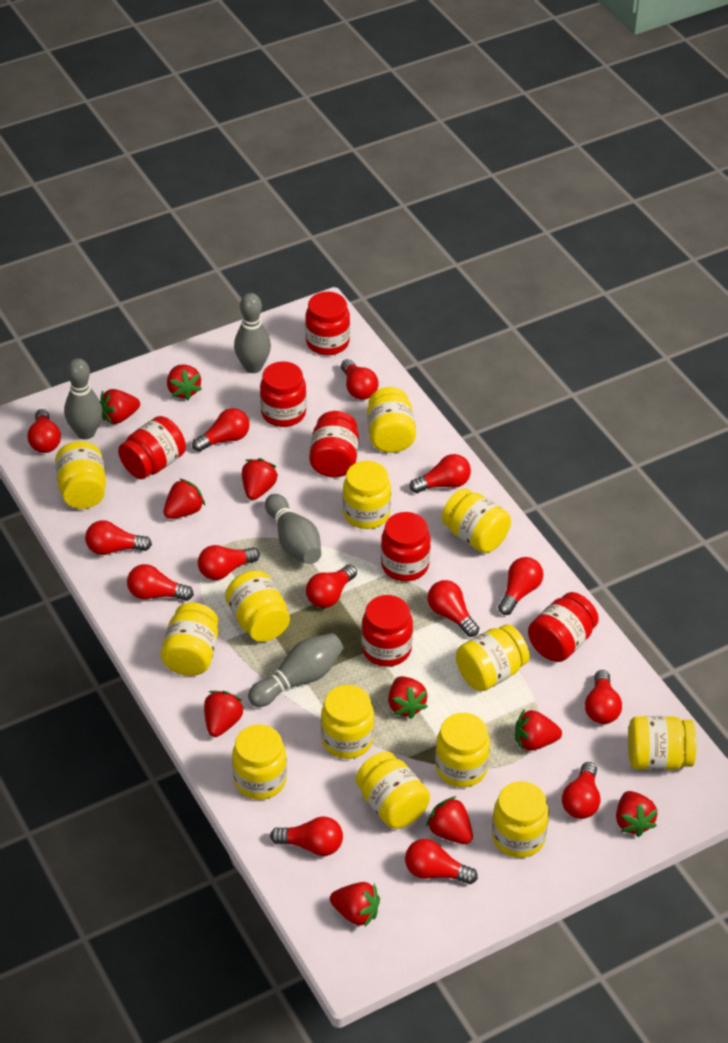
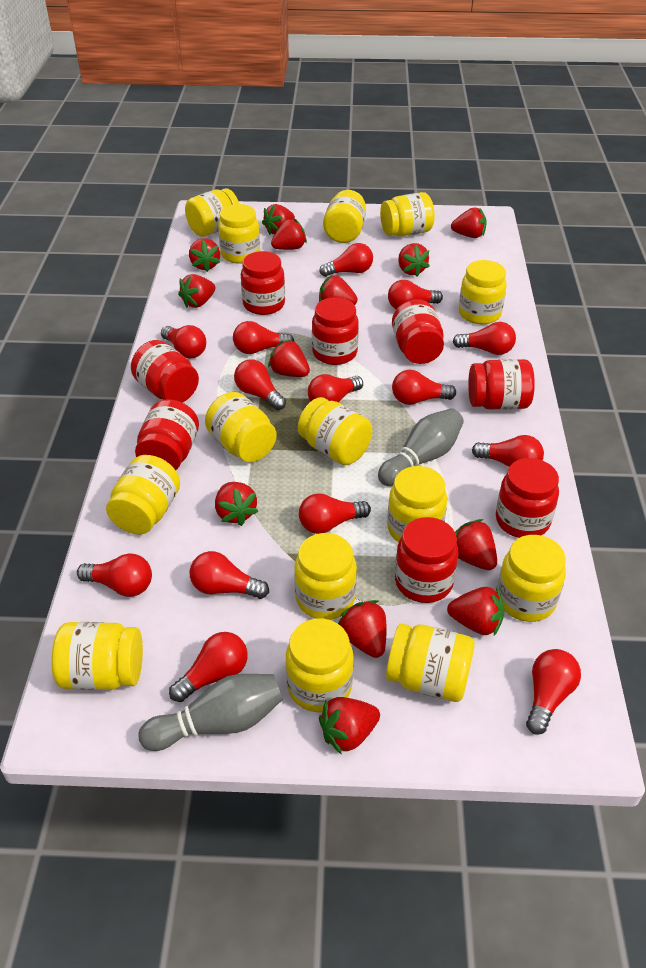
grey bowling pin: 4 -> 2
red jar: 7 -> 8
red strawberry: 10 -> 13
yellow jar: 13 -> 14

